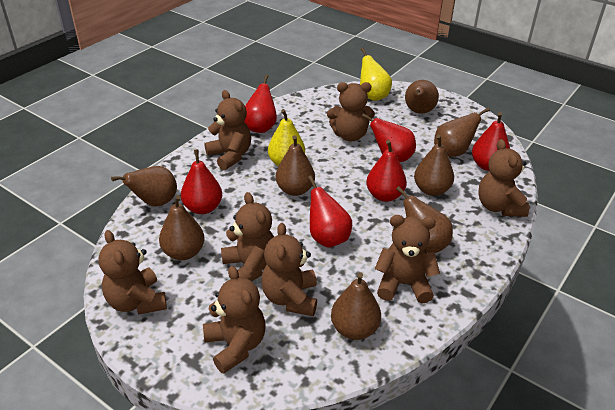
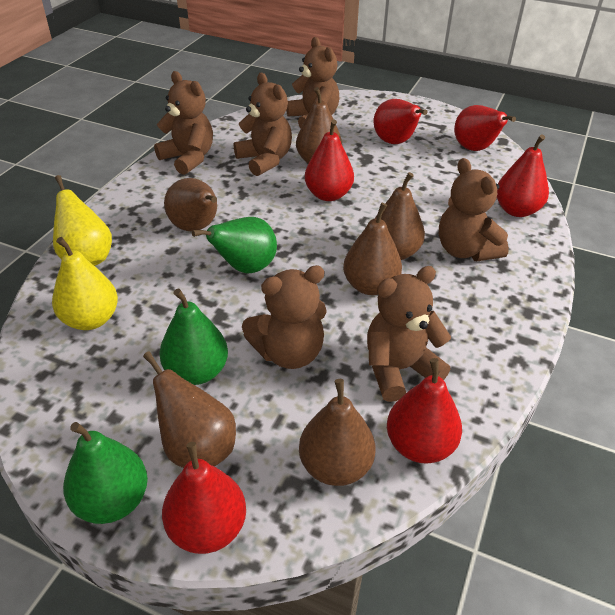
brown pear: 8 -> 6
brown teddy bear: 8 -> 6
green pear: 0 -> 3

